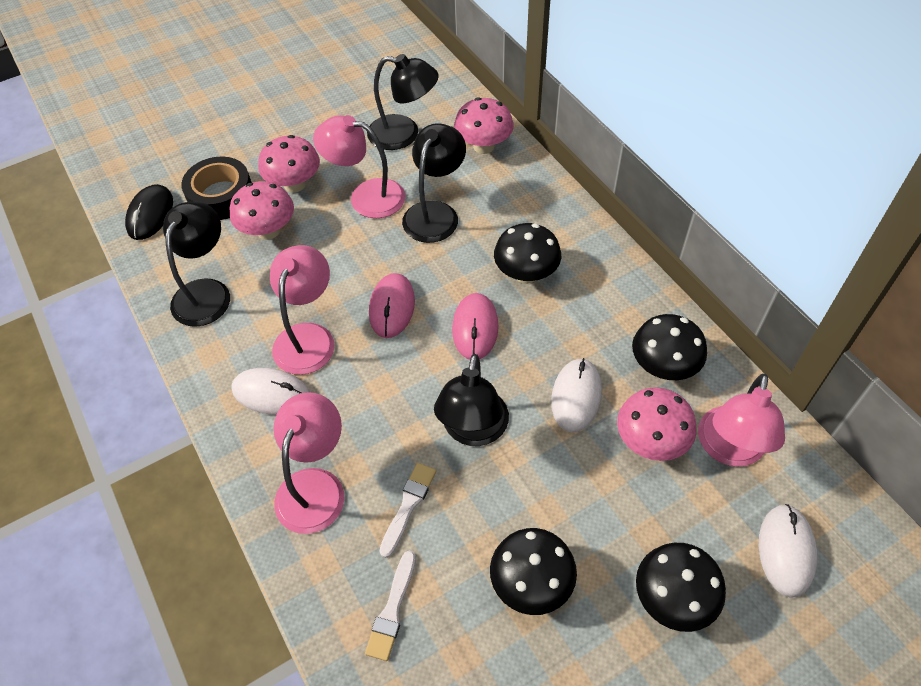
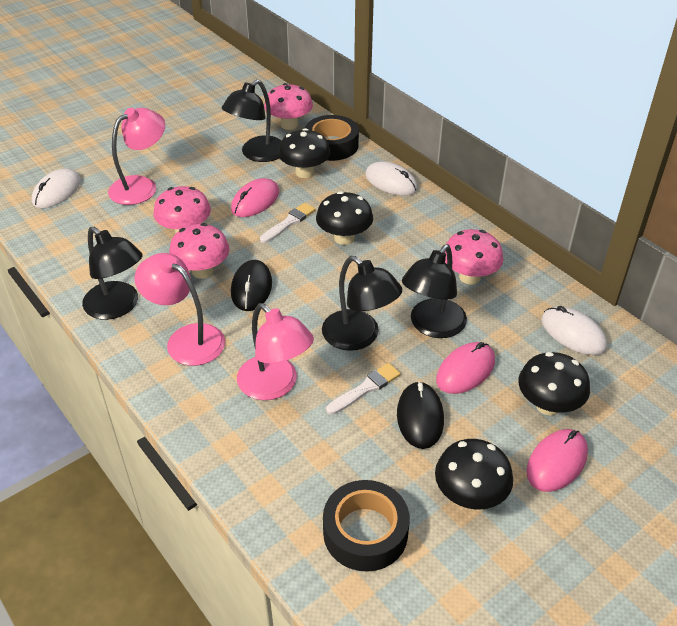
black mouse: 1 -> 2
black tape: 1 -> 2
pink lamp: 4 -> 3
pink mouse: 2 -> 3

